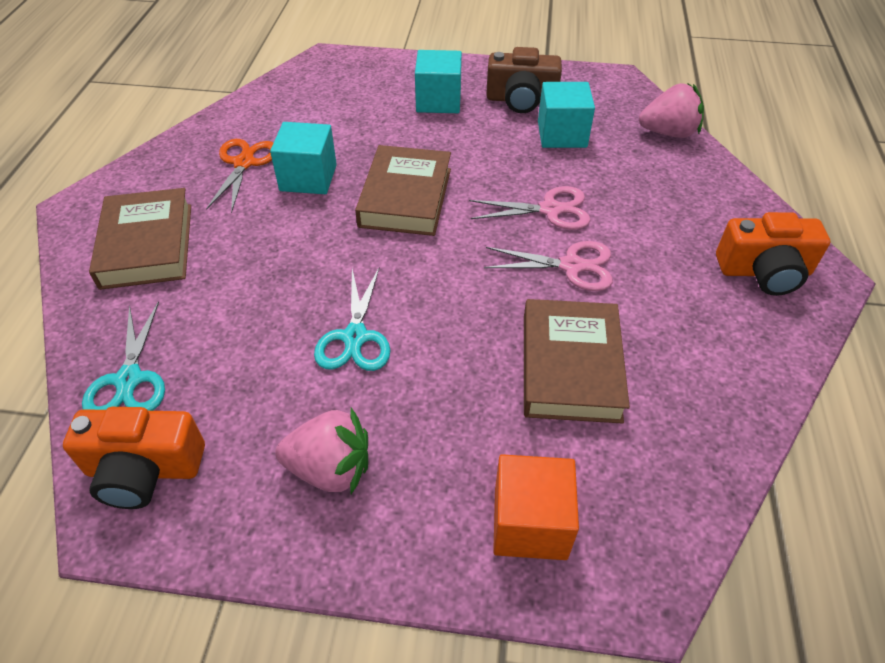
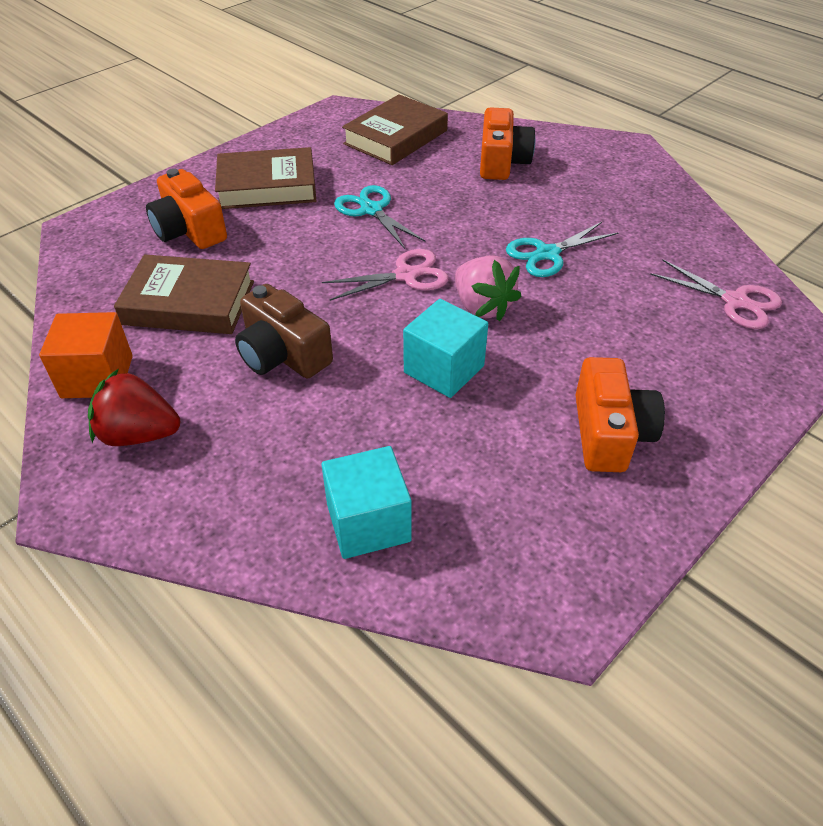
orange camera: 2 -> 3
orange scissors: 1 -> 0
pink strawberry: 2 -> 1
red strawberry: 0 -> 1
turquoise cube: 3 -> 2

